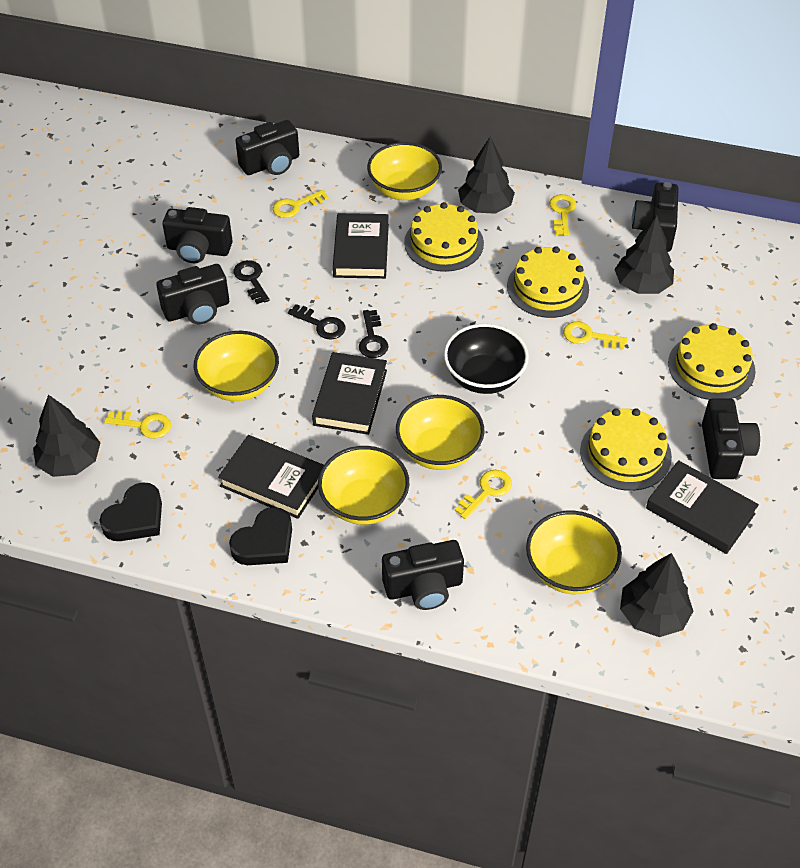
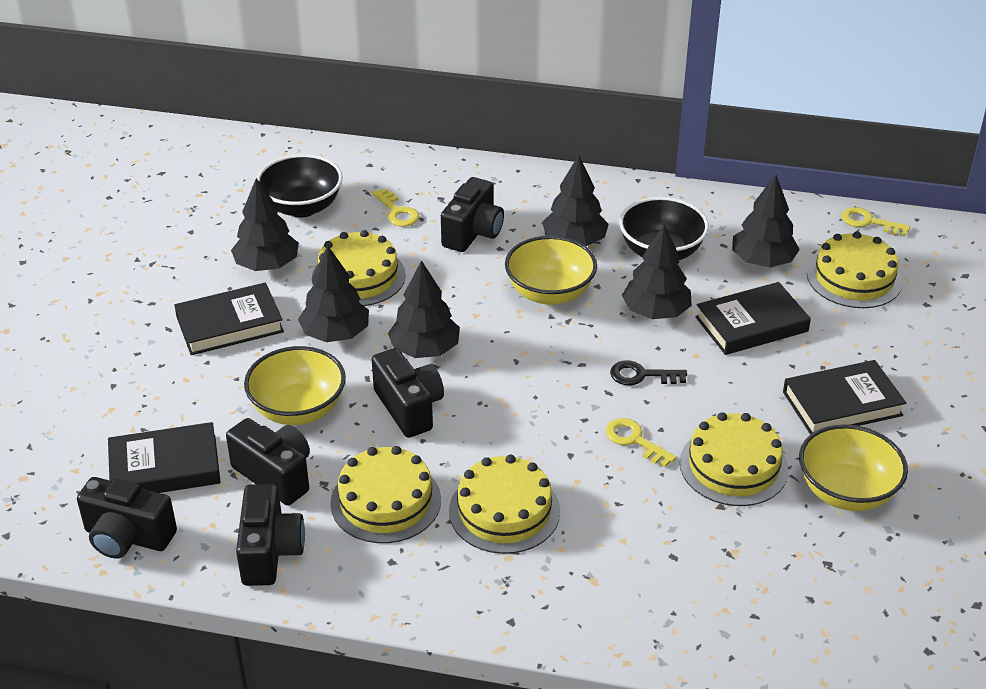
black bowl: 1 -> 2
black camera: 6 -> 5
black heart: 2 -> 0
black key: 3 -> 1
black tree: 4 -> 6
yellow bowl: 5 -> 3
yellow cake: 4 -> 5
yellow key: 5 -> 3

